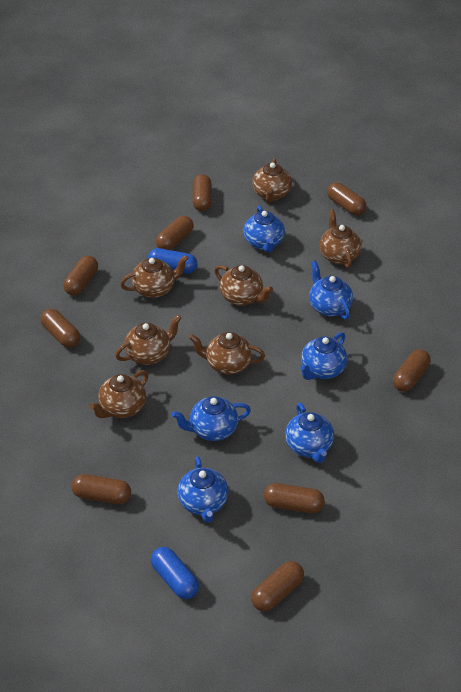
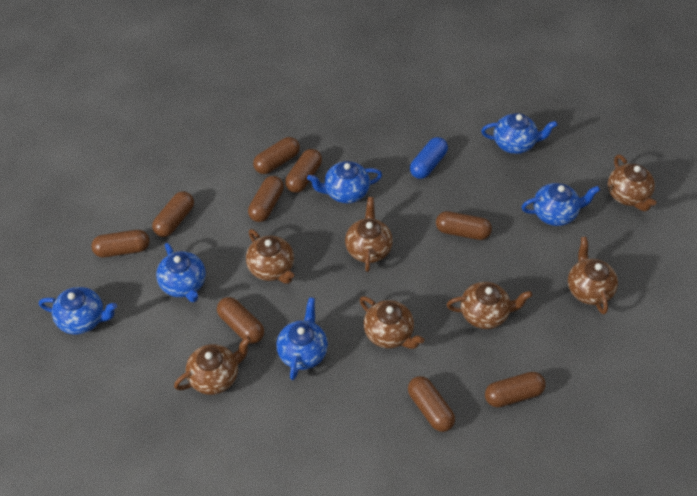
blue capsule: 2 -> 1

